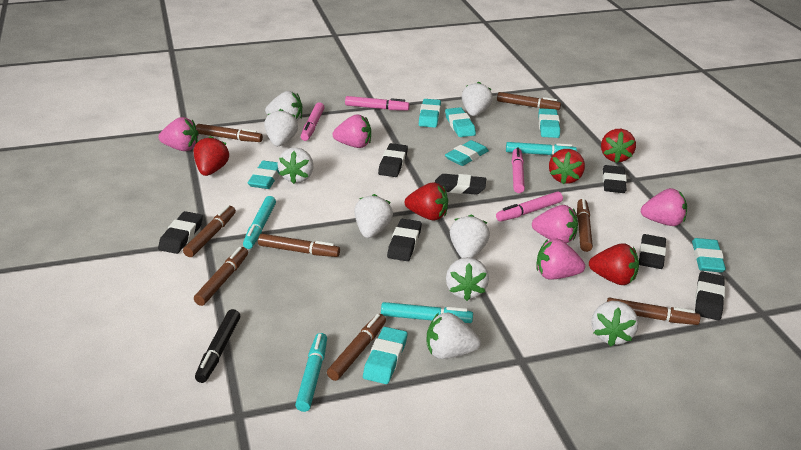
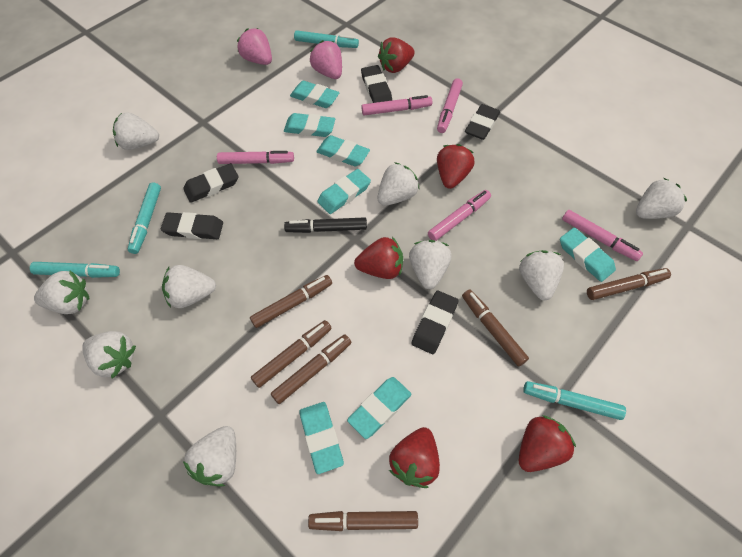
black eraser: 7 -> 5
brown marker: 8 -> 6
pink marker: 4 -> 5
pink strawberry: 5 -> 2

